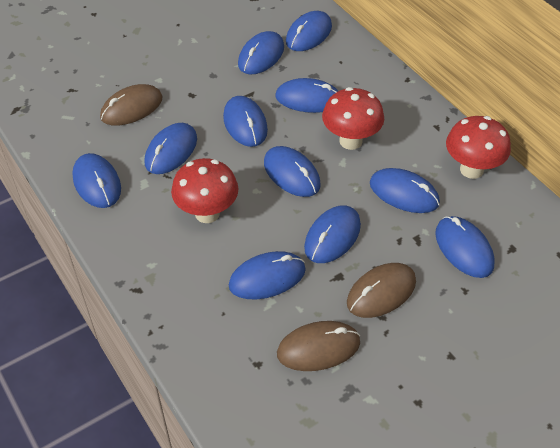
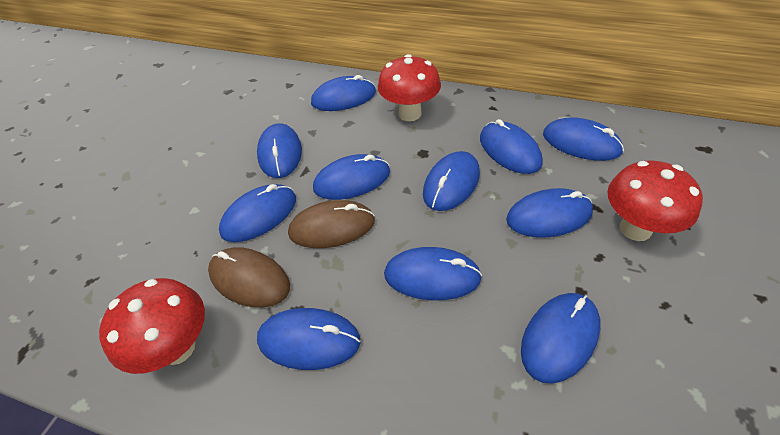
brown mouse: 3 -> 2

